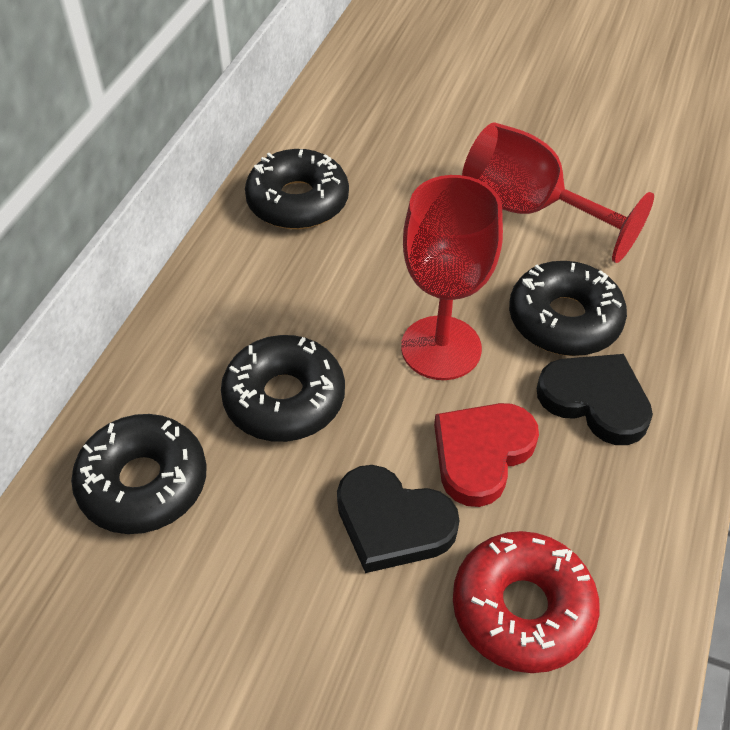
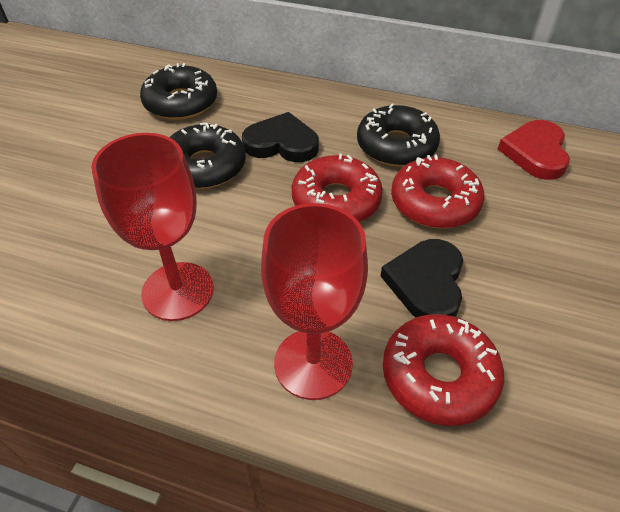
black donut: 4 -> 3
red donut: 1 -> 3

